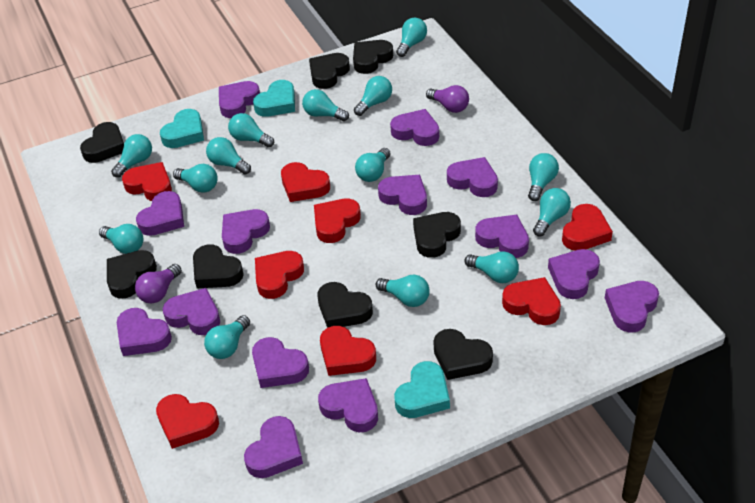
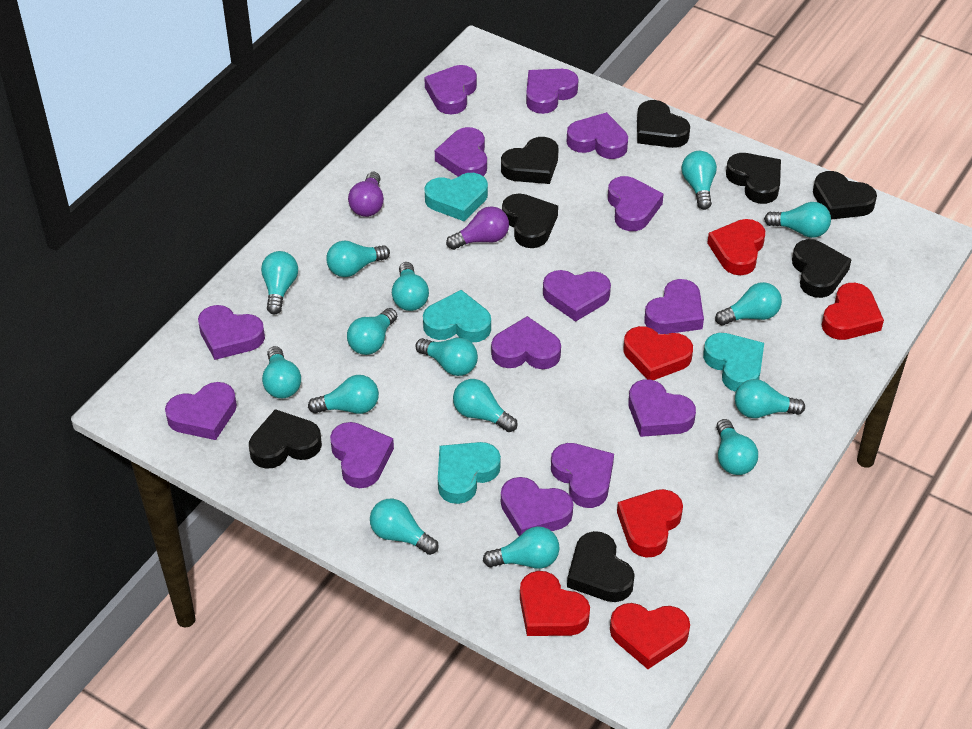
red heart: 8 -> 6
turquoise heart: 3 -> 4
turquoise light bulb: 14 -> 15

